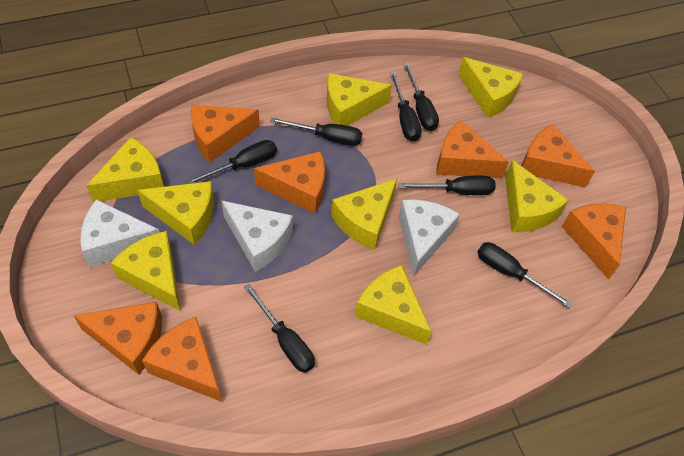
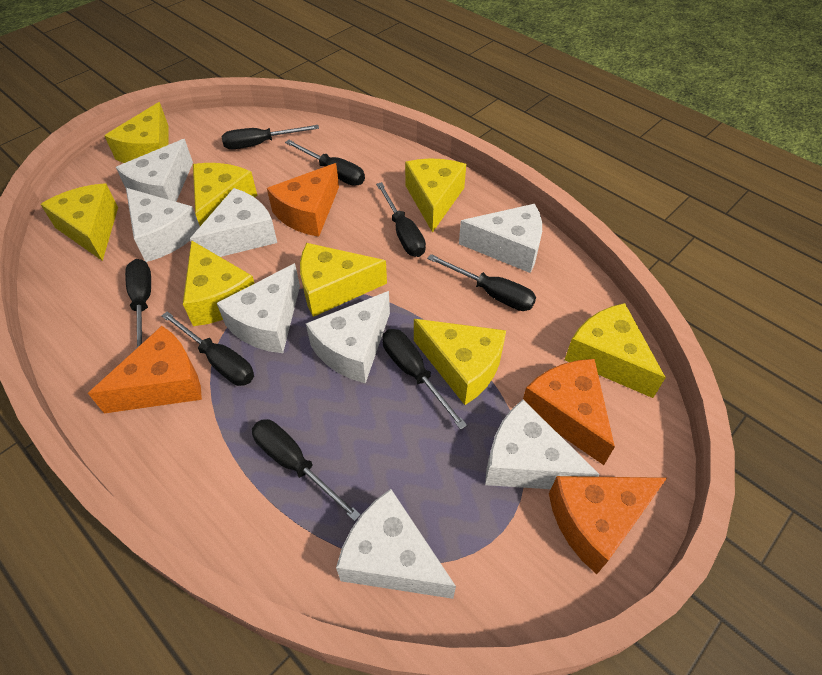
black screwdriver: 7 -> 8
orange cheese: 7 -> 4
white cheese: 3 -> 8

